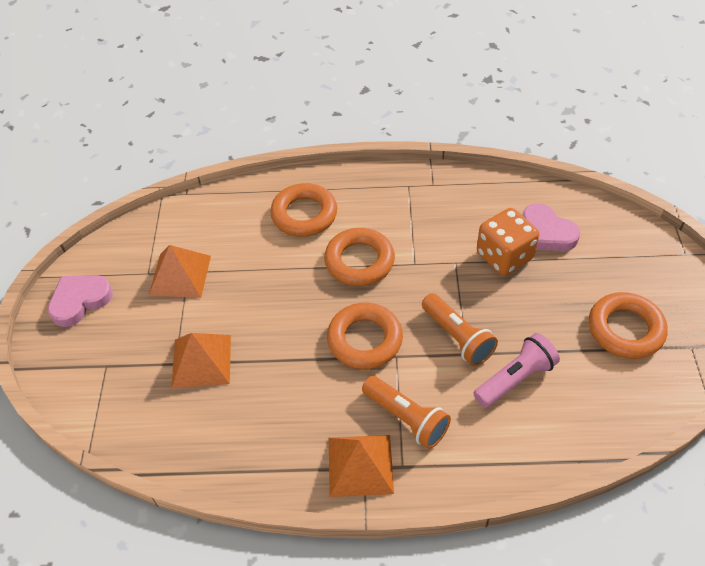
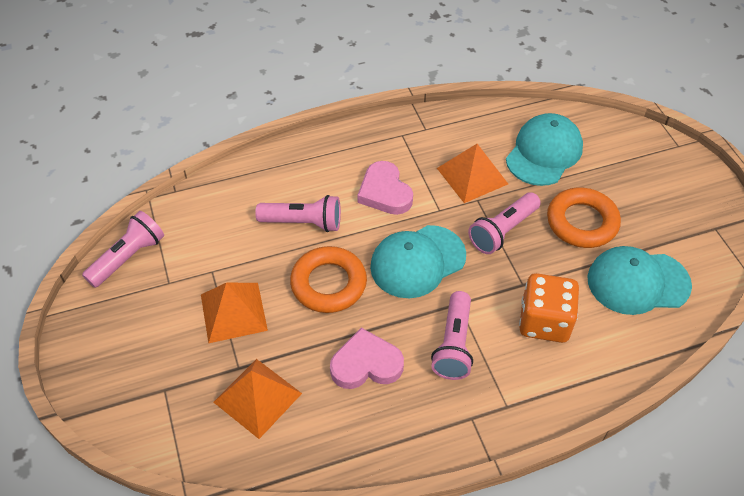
orange flashlight: 2 -> 0
orange ring: 4 -> 2
pink flashlight: 1 -> 4
turquoise cap: 0 -> 3

